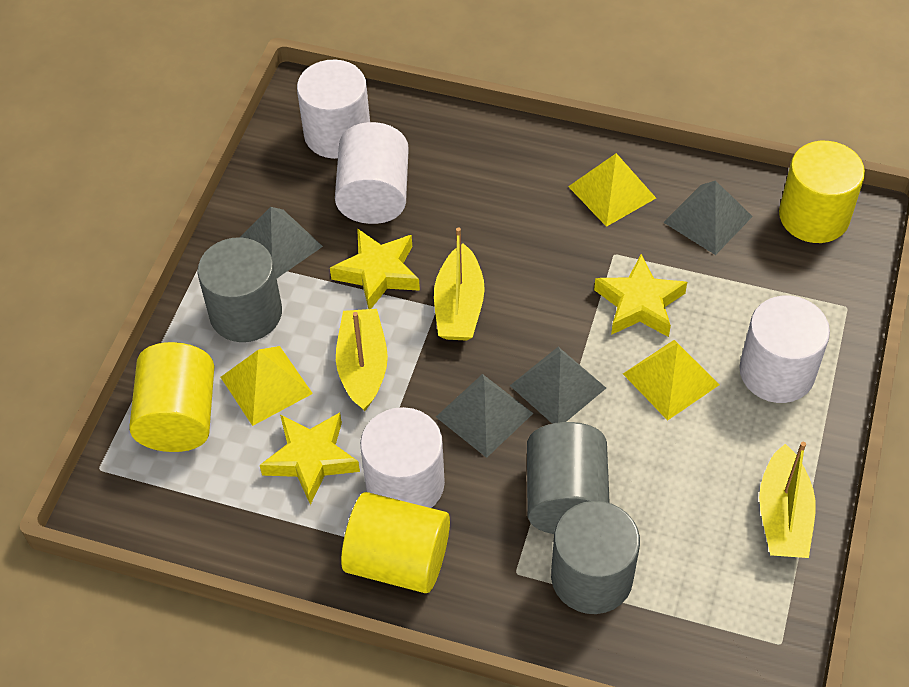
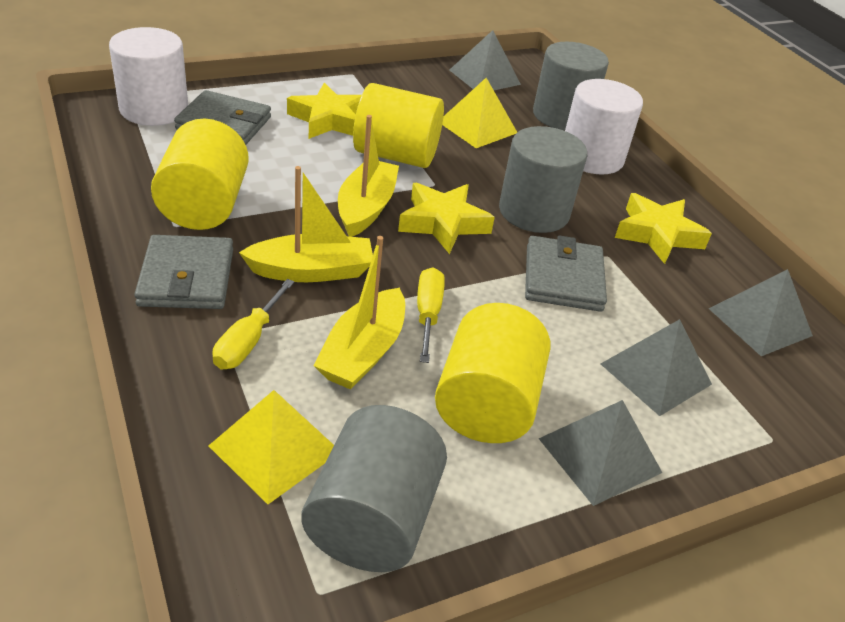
grey wallet: 0 -> 3
white cylinder: 4 -> 2
yellow pyramid: 3 -> 2
yellow screwdriver: 0 -> 2

